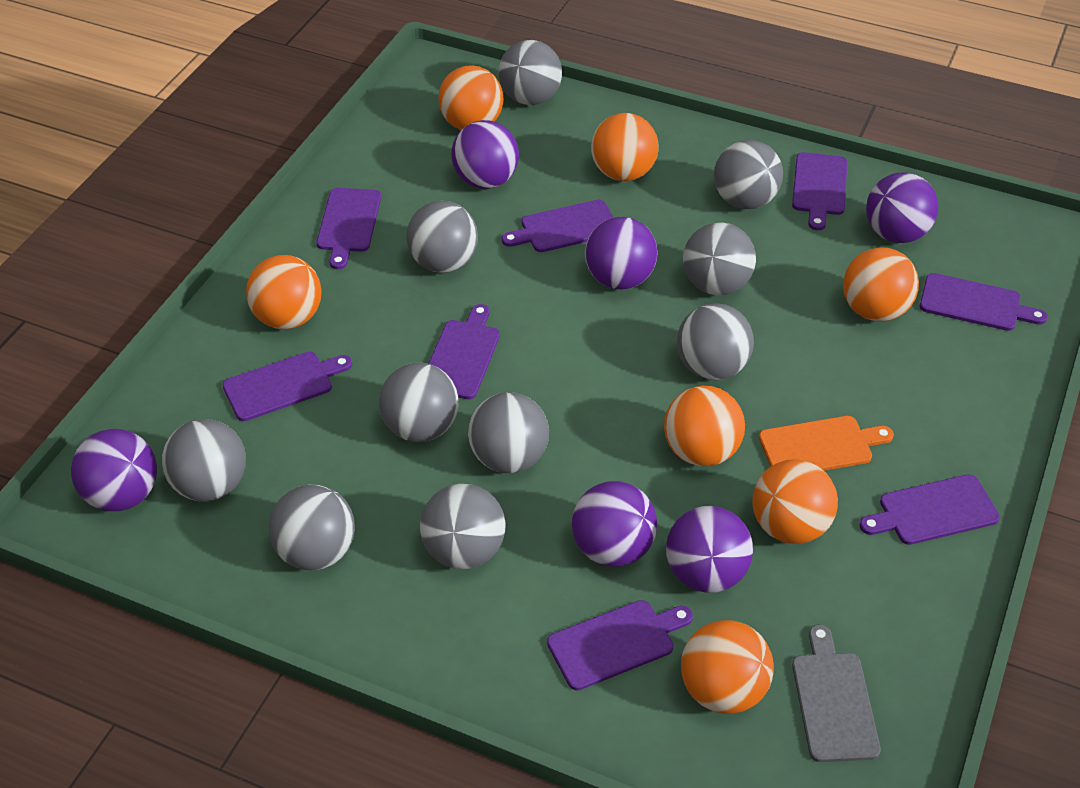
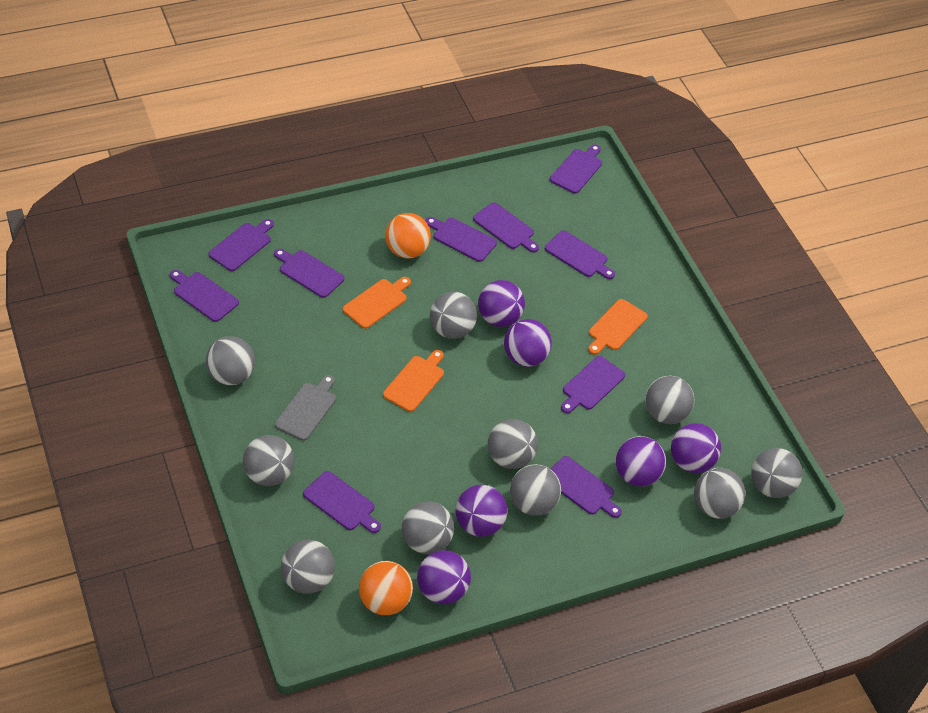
orange ball: 7 -> 2
orange cutting board: 1 -> 3
purple cutting board: 8 -> 10

